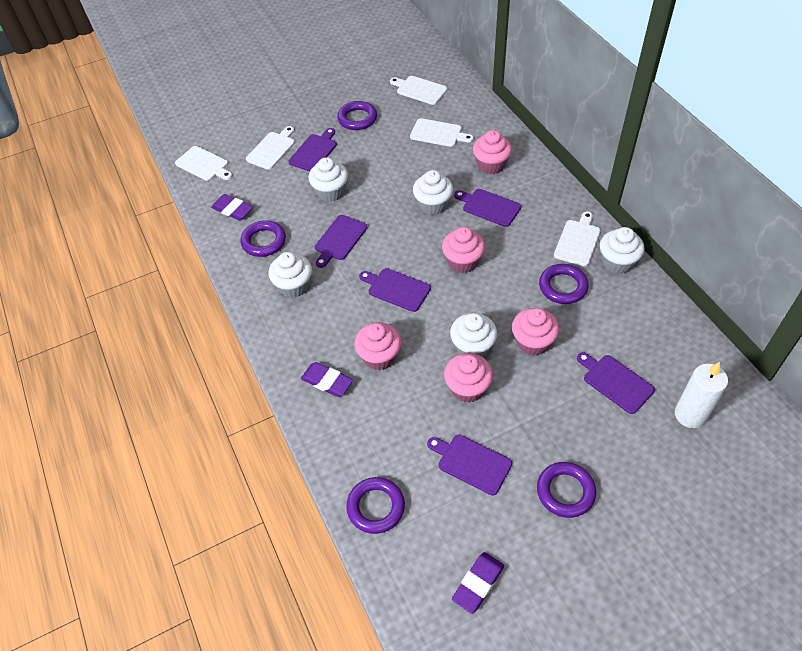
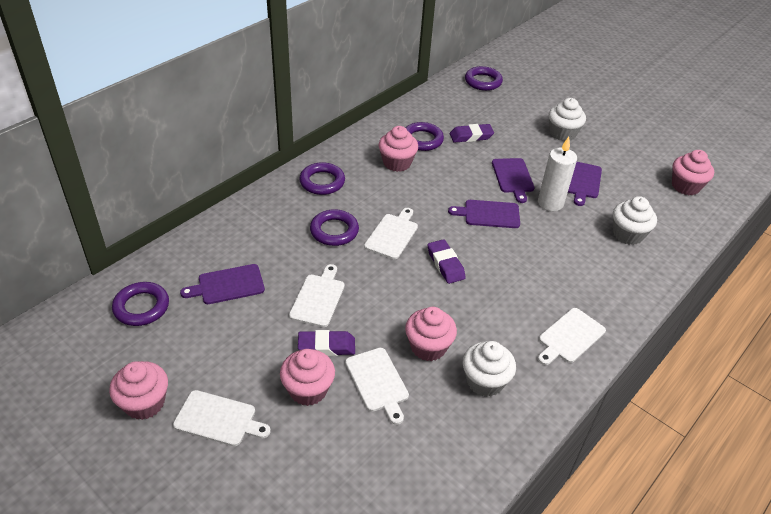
purple cutting board: 6 -> 4
white cupcake: 5 -> 3

